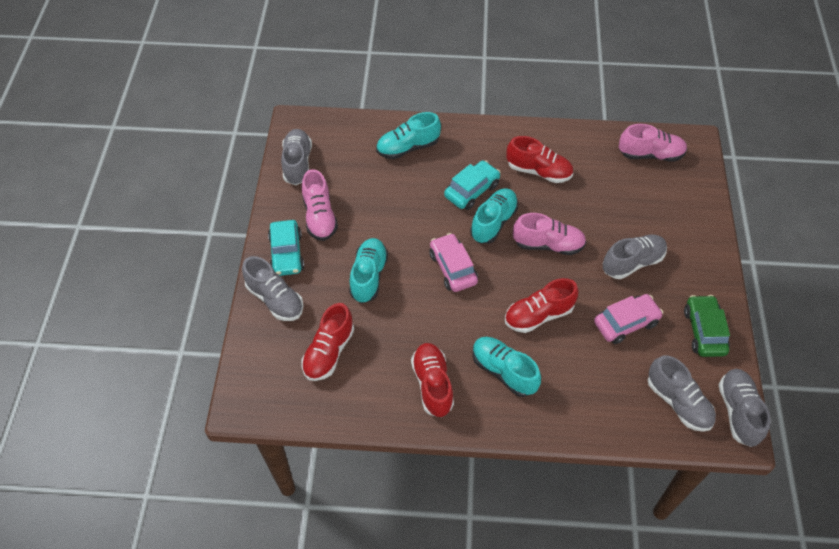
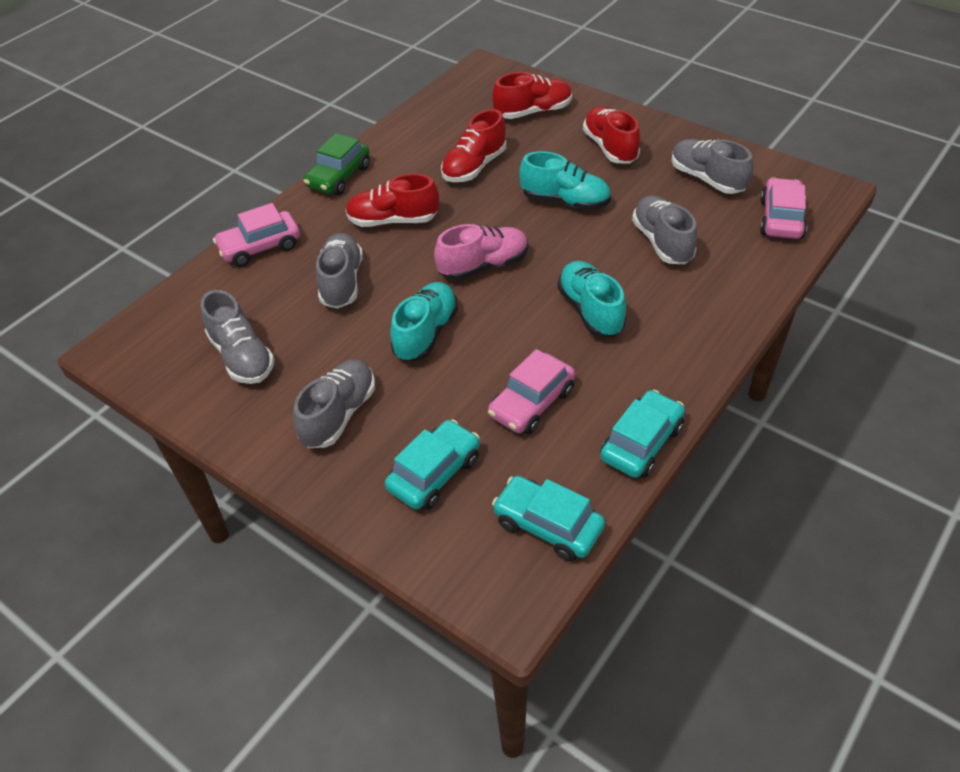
pink car: 2 -> 3
pink shoe: 3 -> 1
turquoise car: 2 -> 3
turquoise shoe: 4 -> 3

